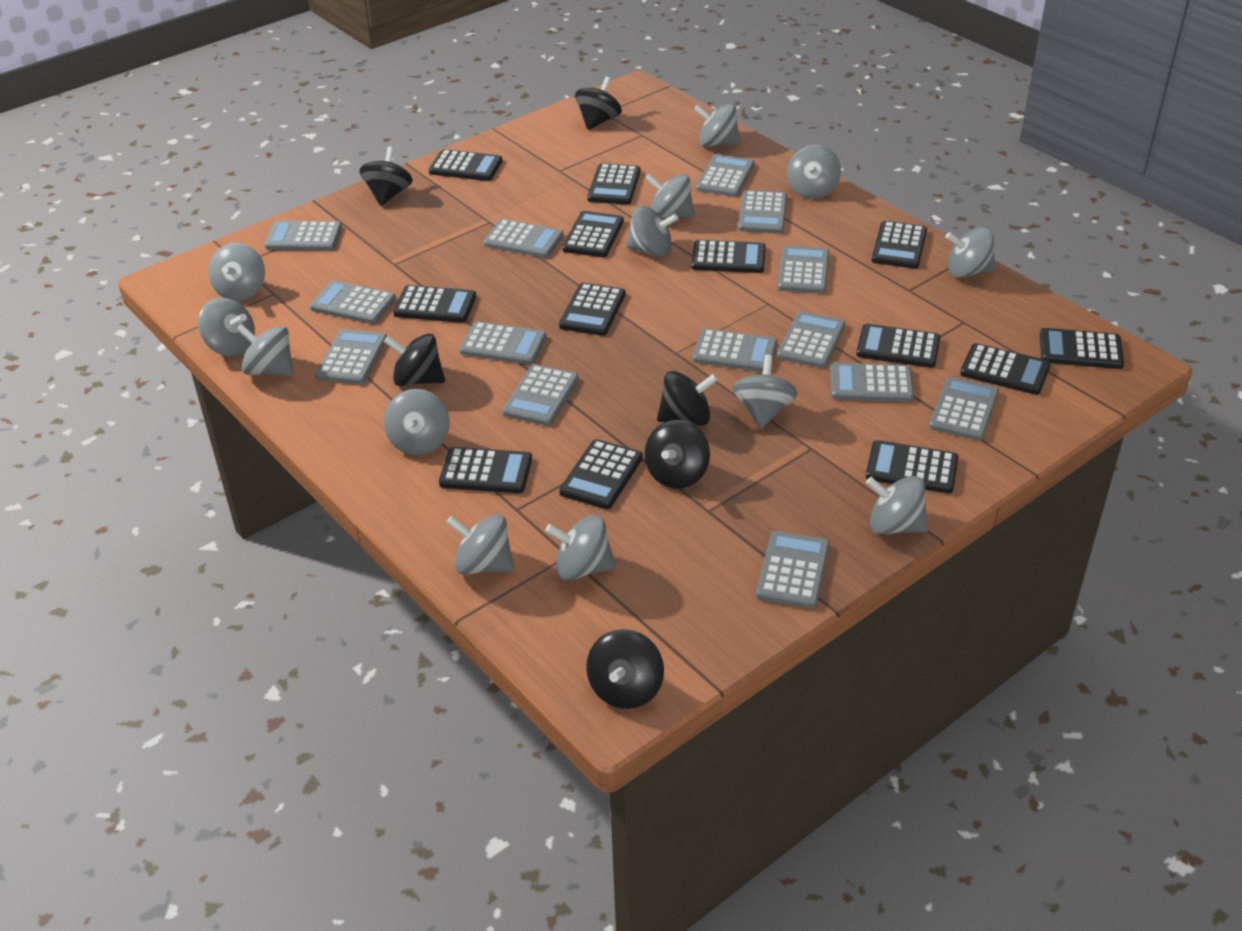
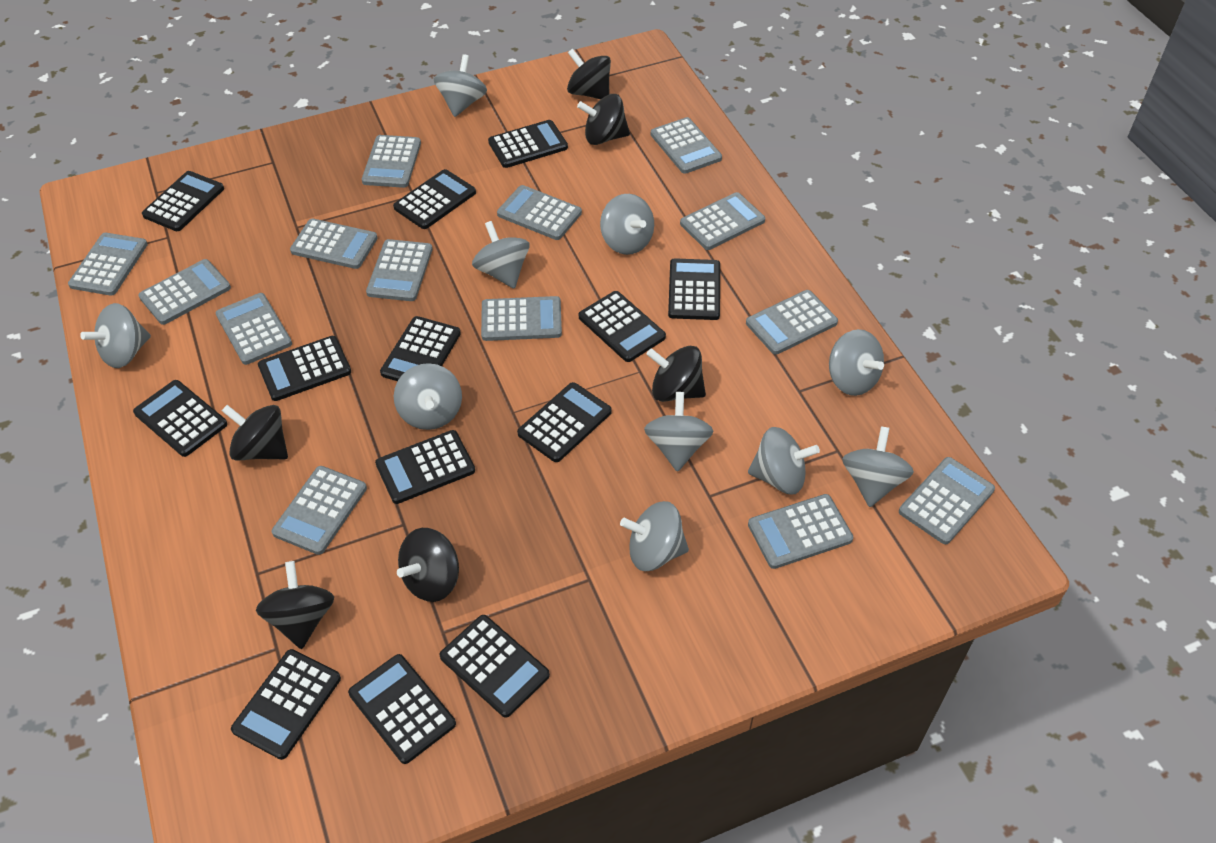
grey spinning top: 13 -> 10

